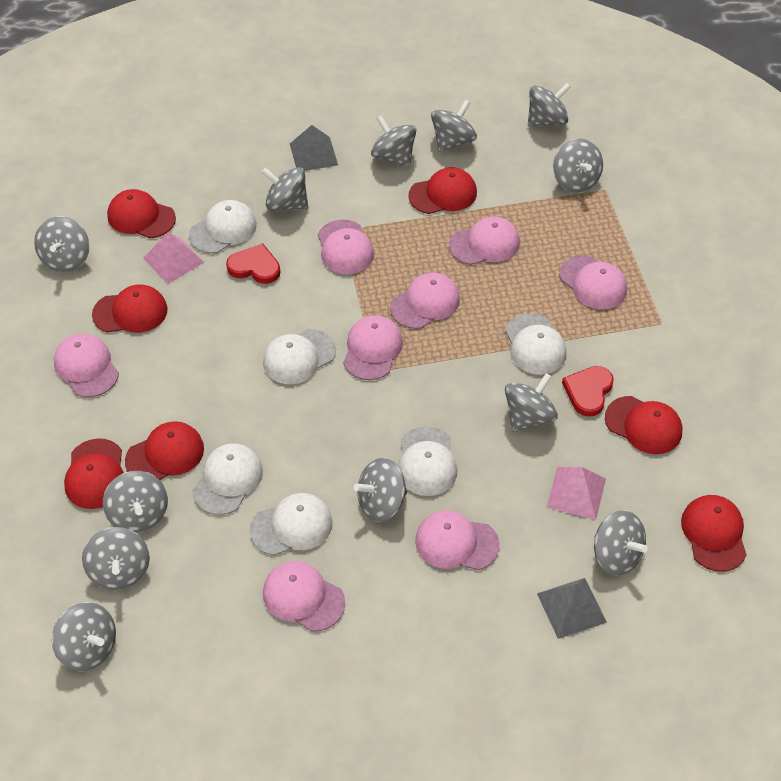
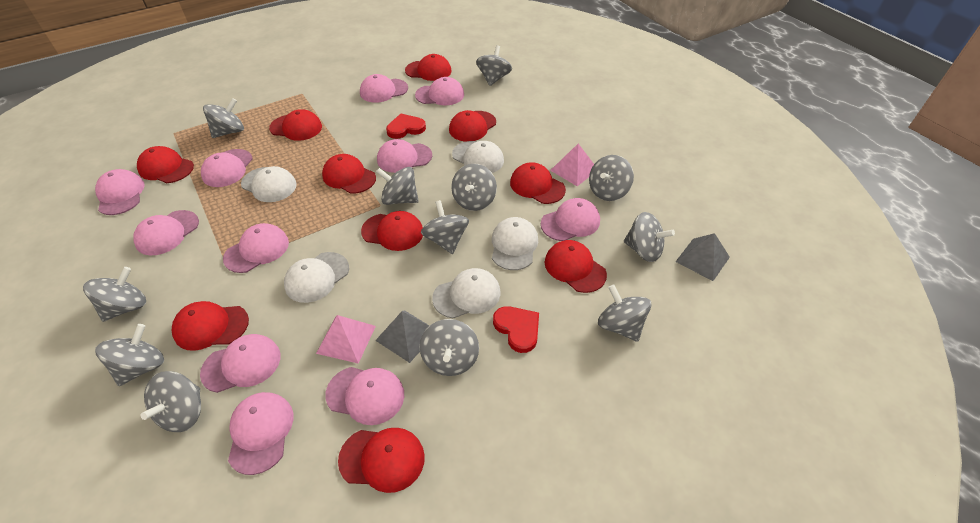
pink cap: 8 -> 11
red cap: 7 -> 10
white cap: 6 -> 5

